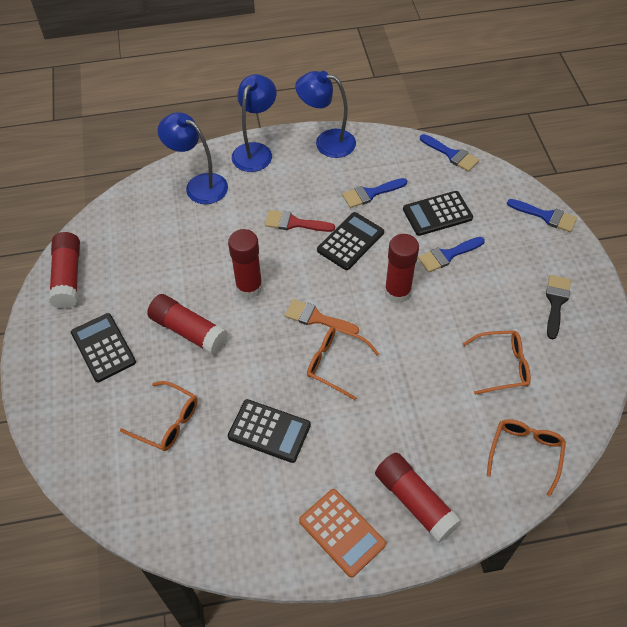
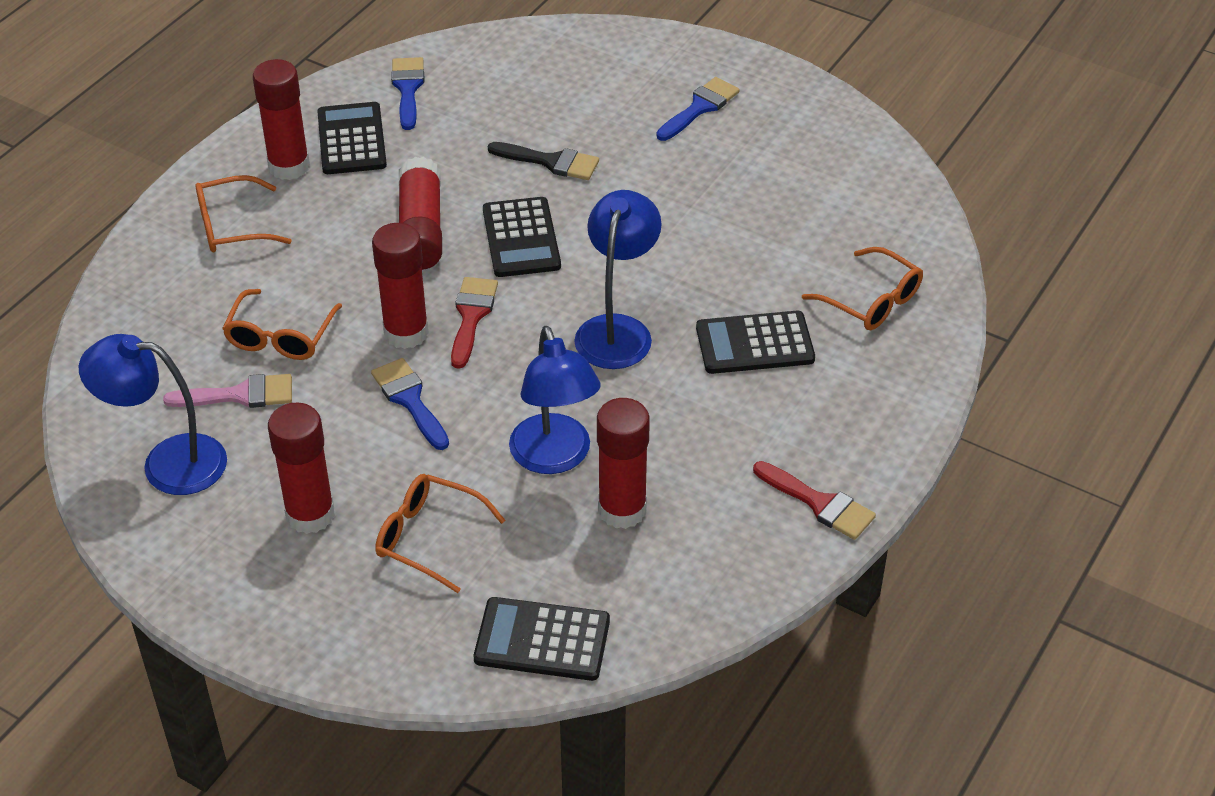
blue brush: 4 -> 3
orange brush: 1 -> 0
orange calculator: 1 -> 0
pink brush: 0 -> 1
red brush: 1 -> 2

